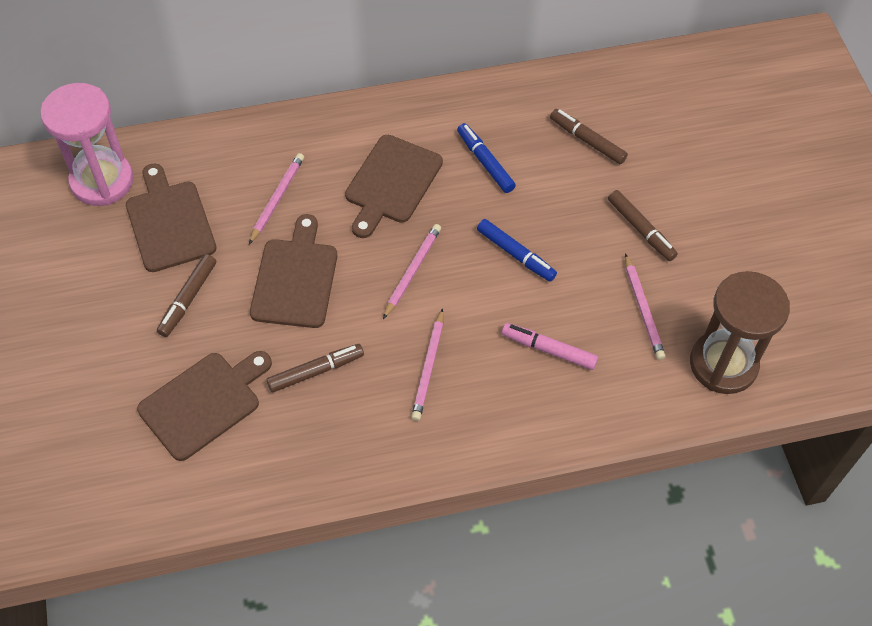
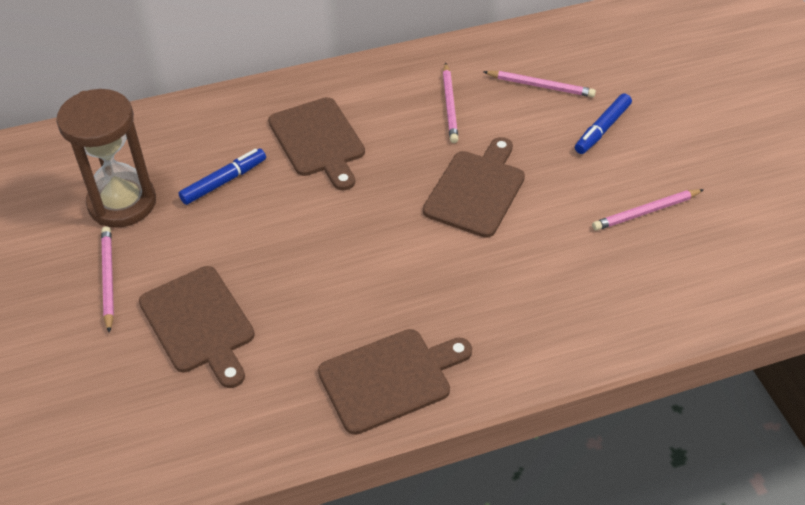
brown marker: 4 -> 0
pink hourglass: 1 -> 0
pink marker: 1 -> 0

